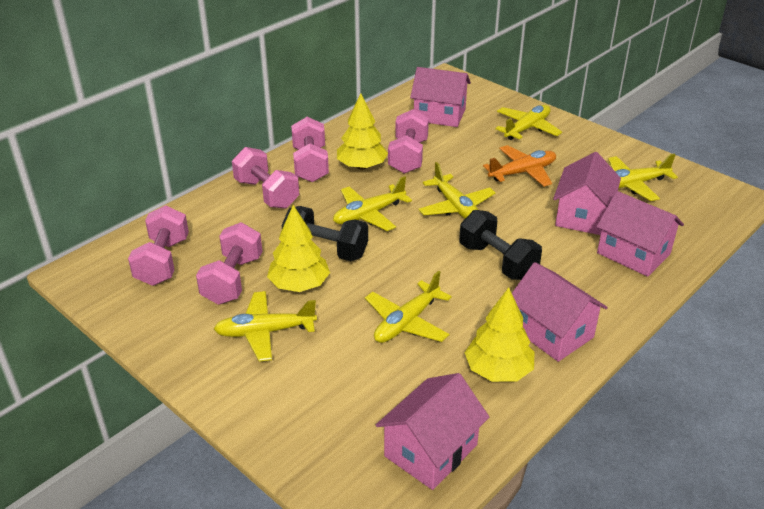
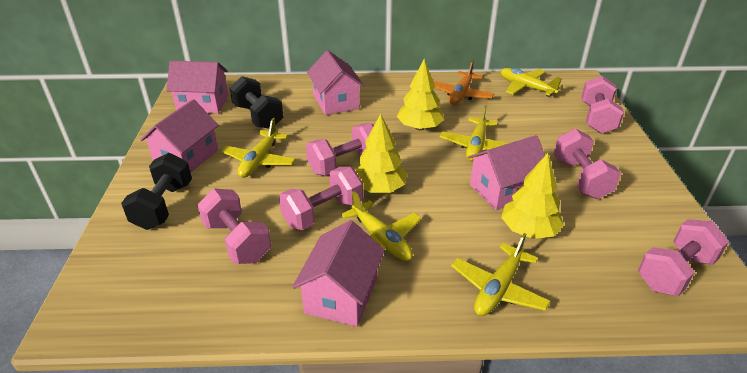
pink dumbbell: 5 -> 6
yellow plane: 6 -> 5

